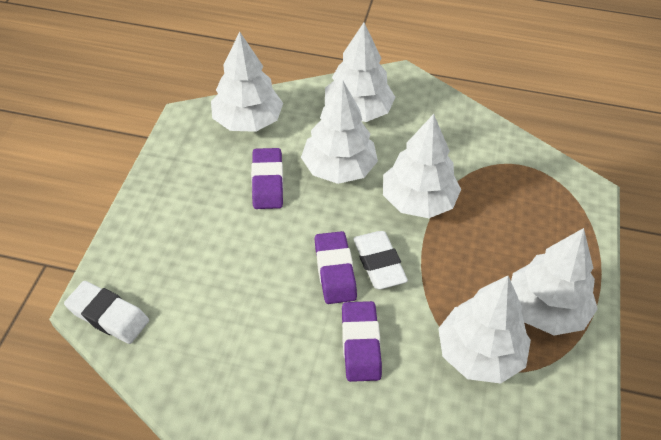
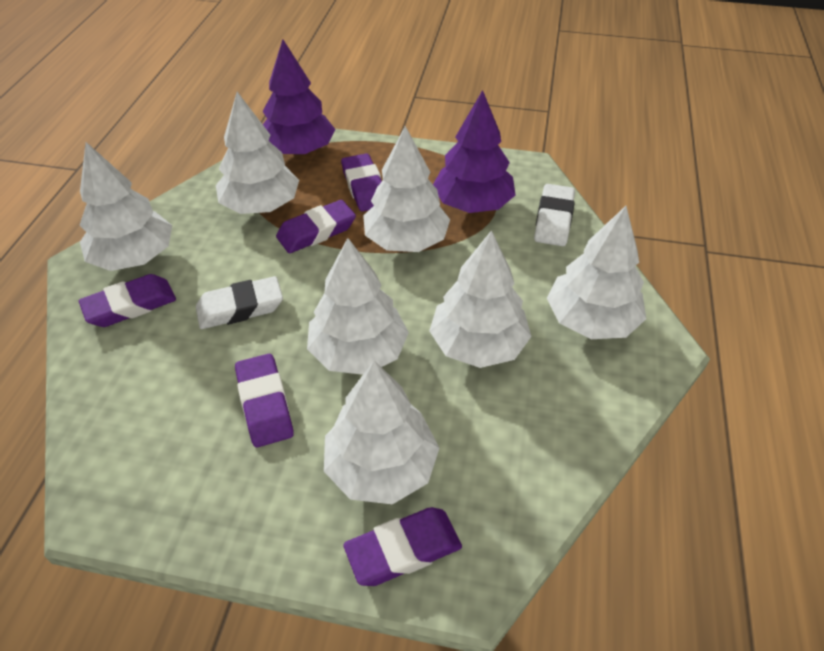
purple eraser: 3 -> 5
purple tree: 0 -> 2
white tree: 6 -> 7

